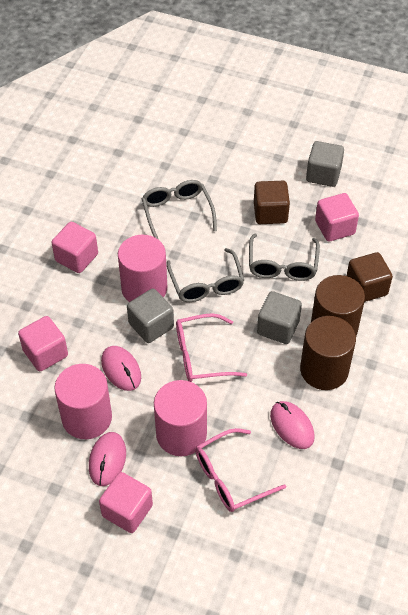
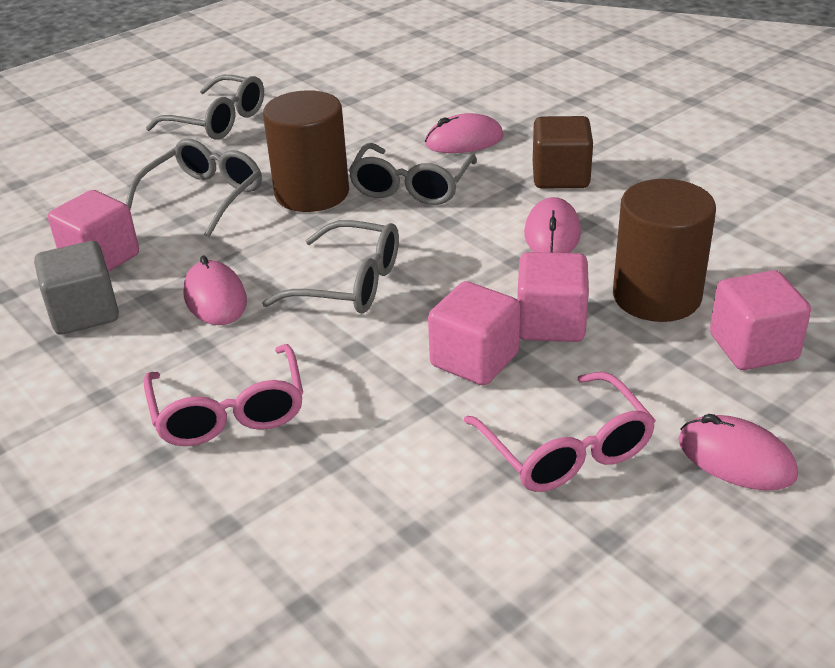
brown cube: 2 -> 1
grey cube: 3 -> 1
grey glasses: 3 -> 4
pink cylinder: 3 -> 0
pink mouse: 3 -> 4

